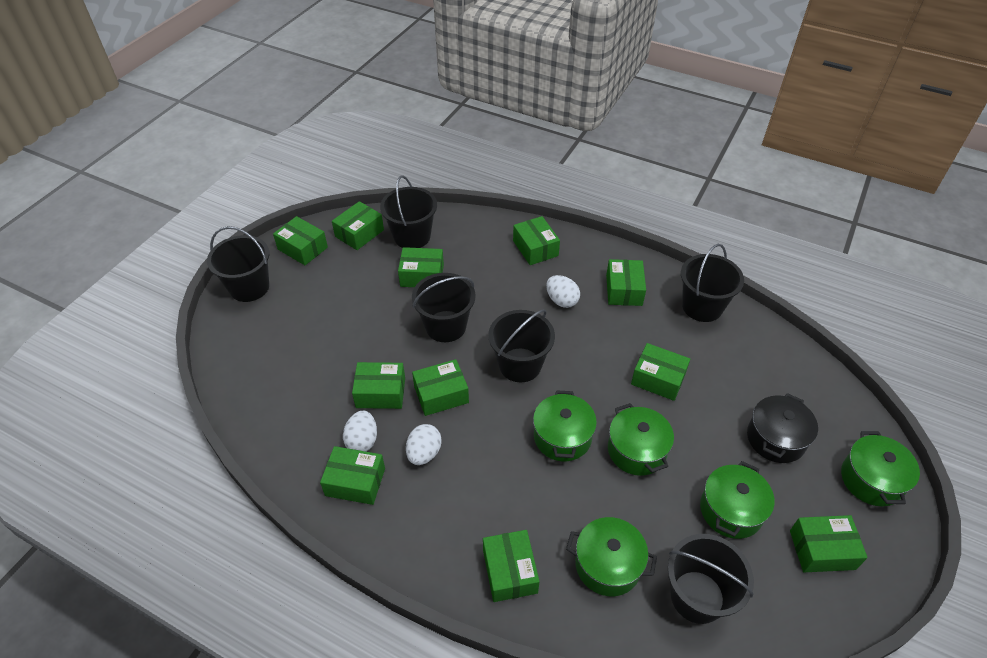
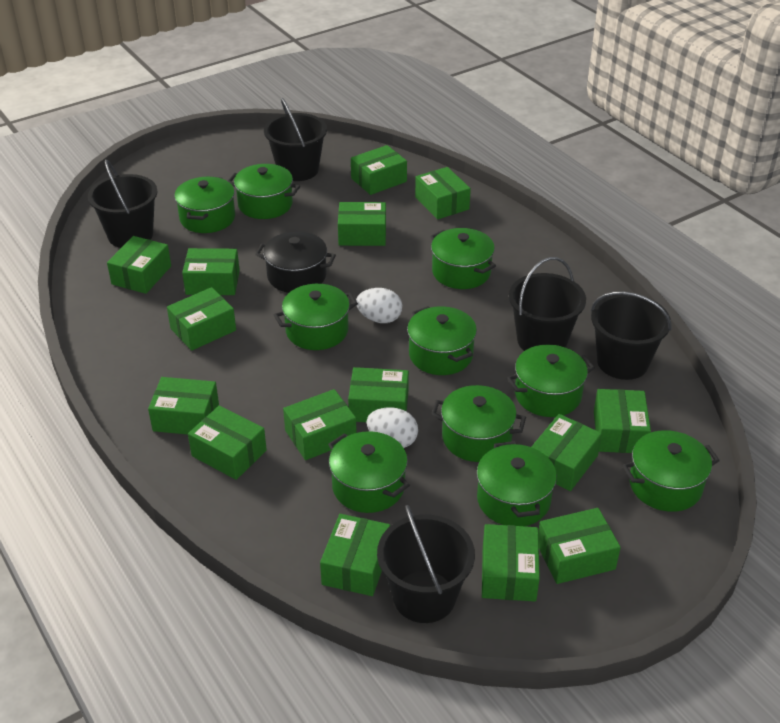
black bucket: 6 -> 5
green box: 11 -> 15
green pot: 5 -> 10
white egg: 3 -> 2

